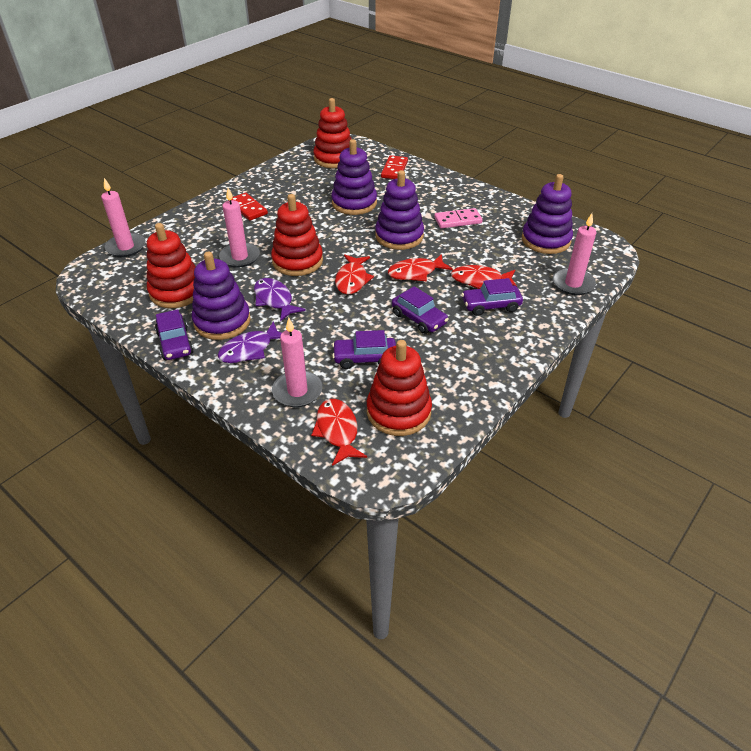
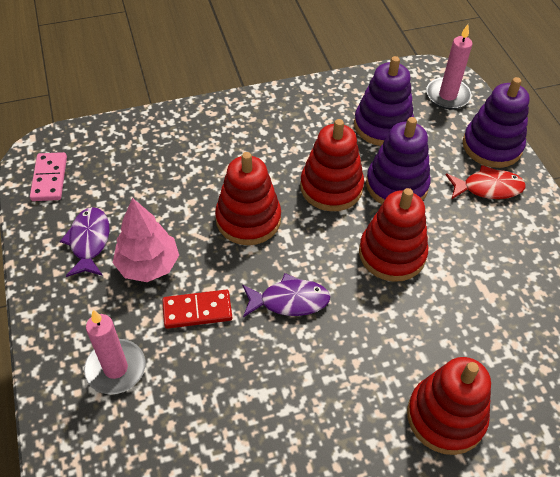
pink candle: 4 -> 2
pink tree: 0 -> 1
purple car: 4 -> 0
purple stacking toy: 4 -> 3
red domino: 2 -> 1
red fish: 4 -> 1

